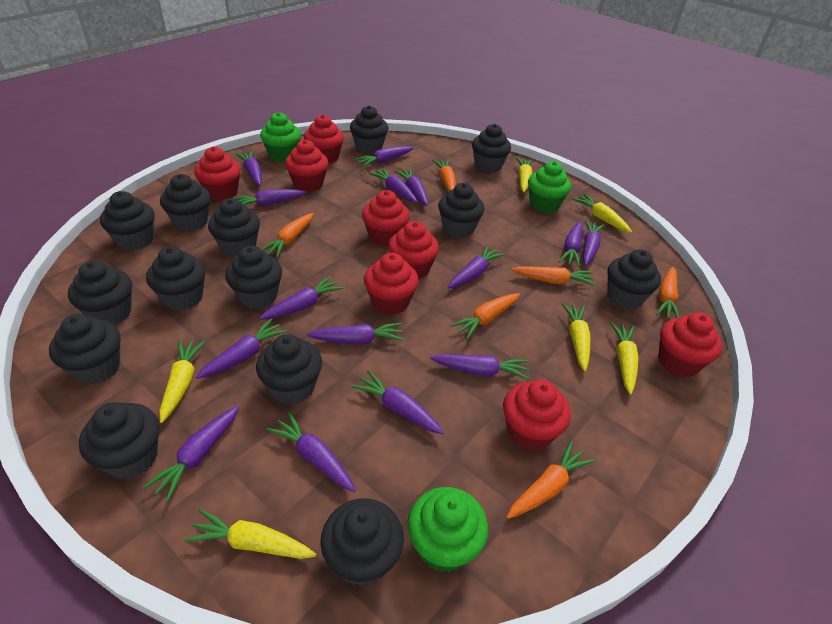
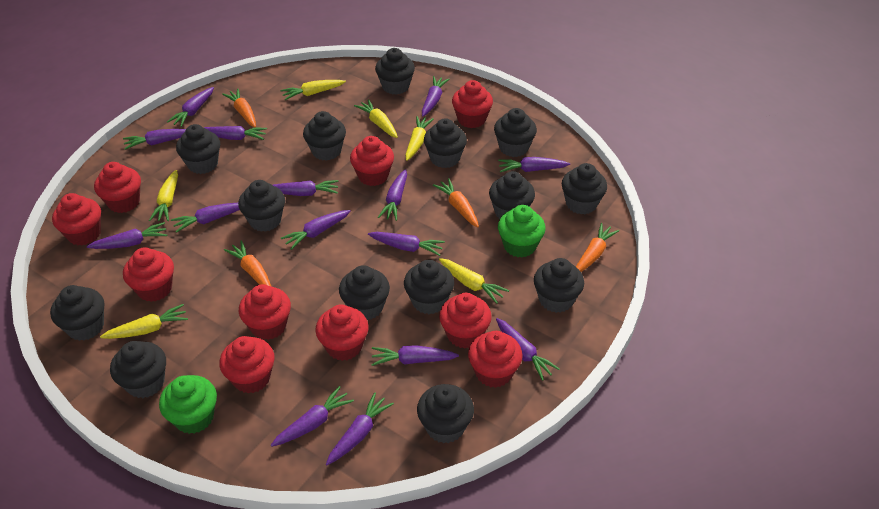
green cupcake: 3 -> 2
orange carrot: 6 -> 4
red cupcake: 8 -> 10

